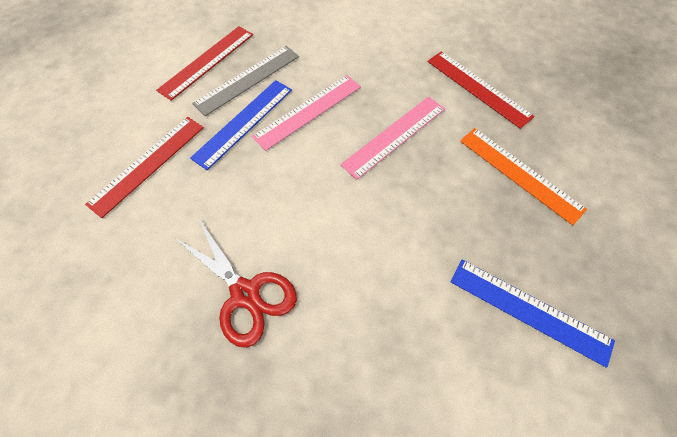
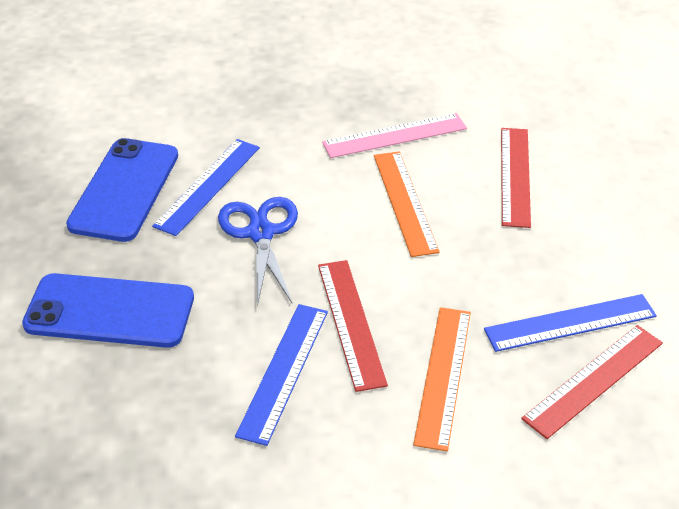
blue phone: 0 -> 2
blue ruler: 2 -> 3
blue scissors: 0 -> 1
grey ruler: 1 -> 0
orange ruler: 1 -> 2
pink ruler: 2 -> 1
red scissors: 1 -> 0

